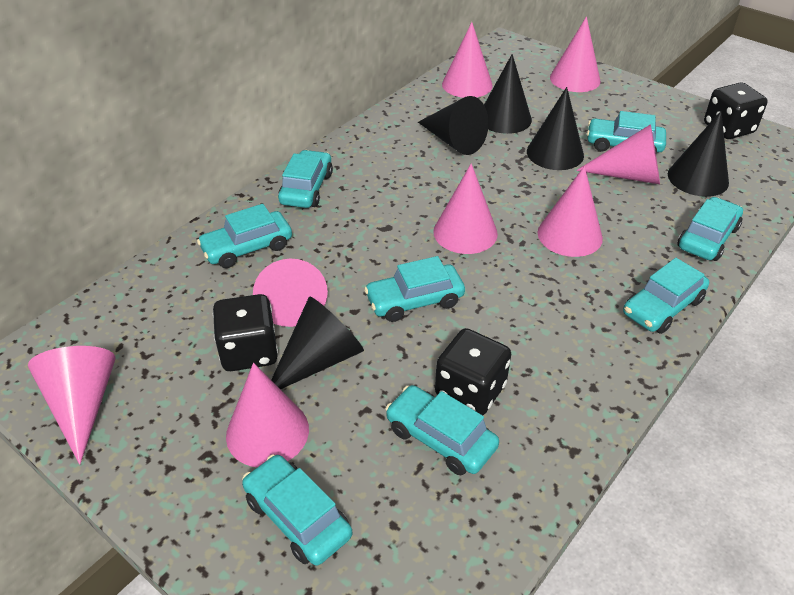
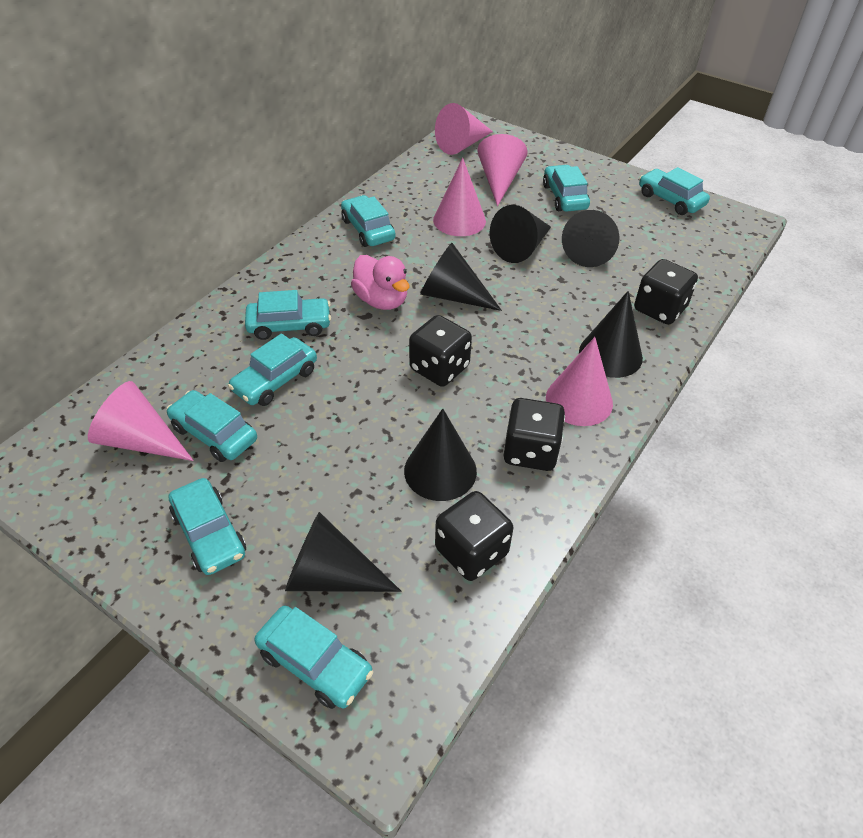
black cone: 5 -> 6
black dice: 3 -> 4
pink cone: 8 -> 5
pink duck: 0 -> 1

